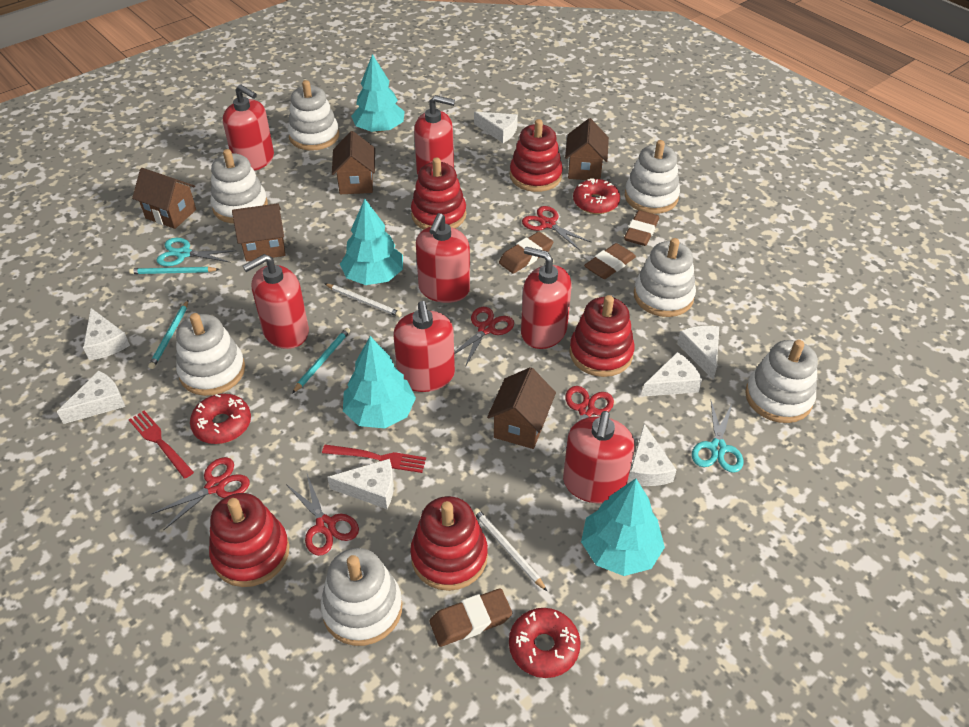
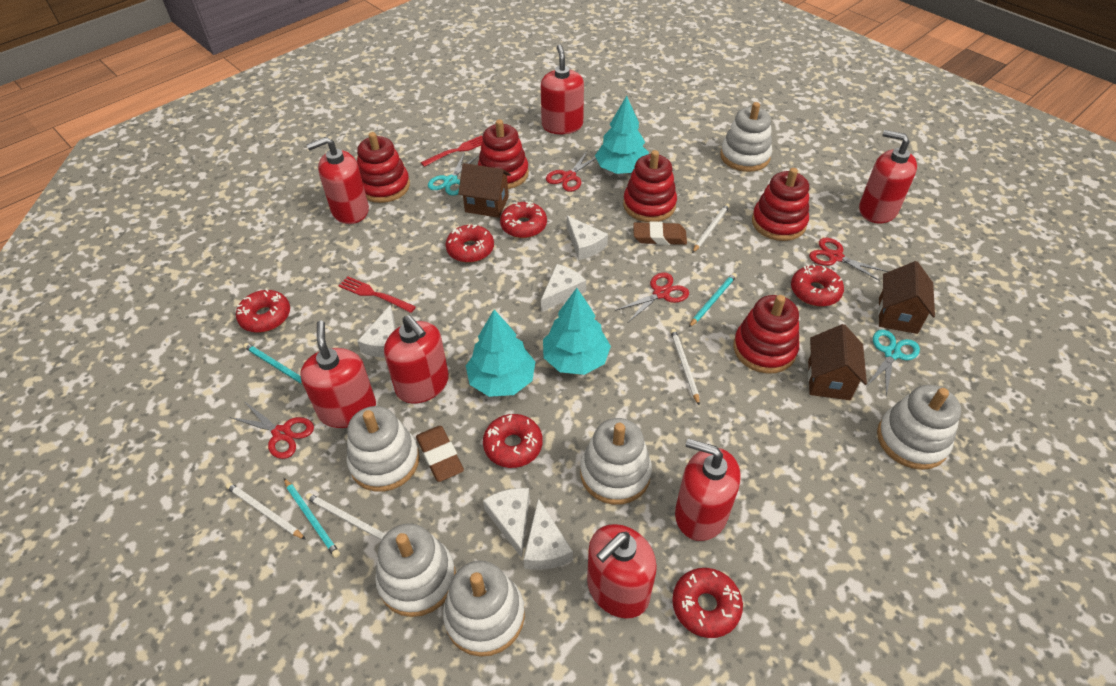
brown eraser: 4 -> 2
brown house: 5 -> 3
red donut: 3 -> 6
red scissors: 5 -> 4
turquoise tree: 4 -> 3
white cheese: 7 -> 5
white pencil: 2 -> 4
white stacking toy: 7 -> 6

